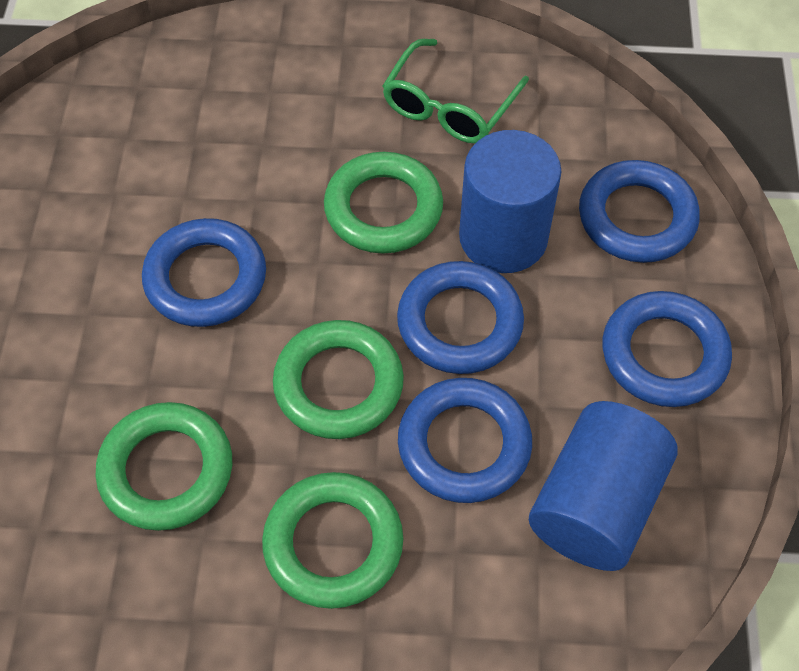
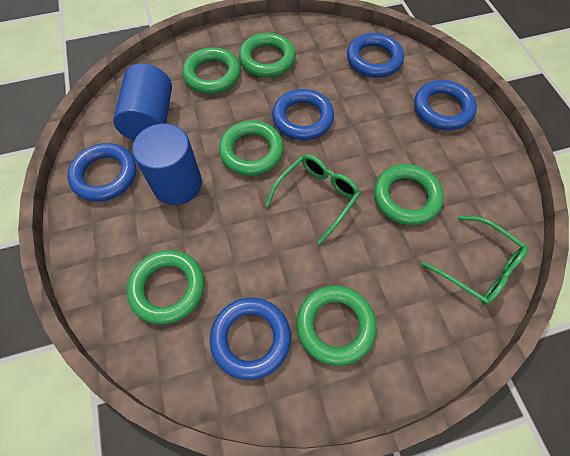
green glasses: 1 -> 2
green ring: 4 -> 6

